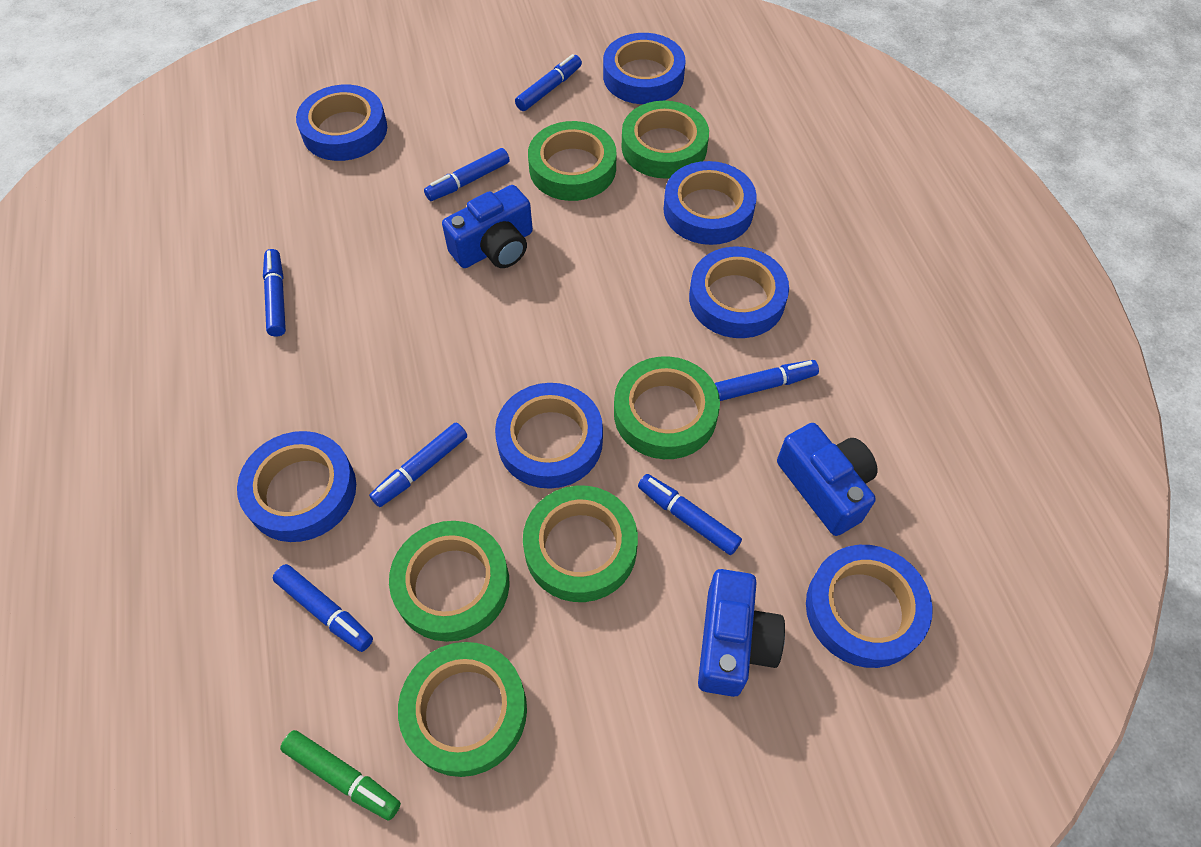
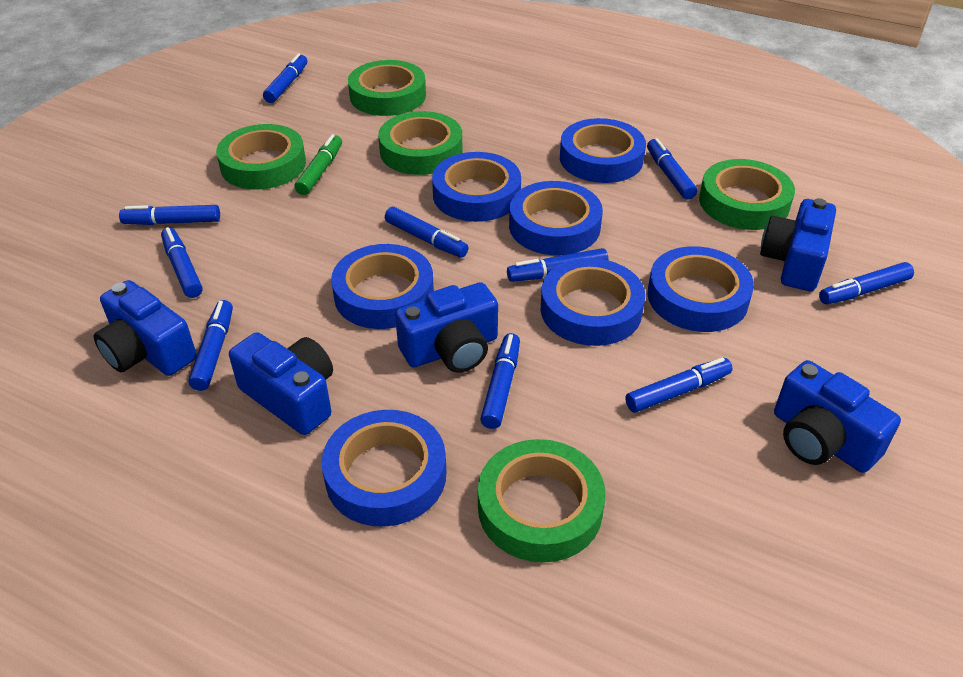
blue camera: 3 -> 5
blue marker: 7 -> 10
green tape: 6 -> 5

